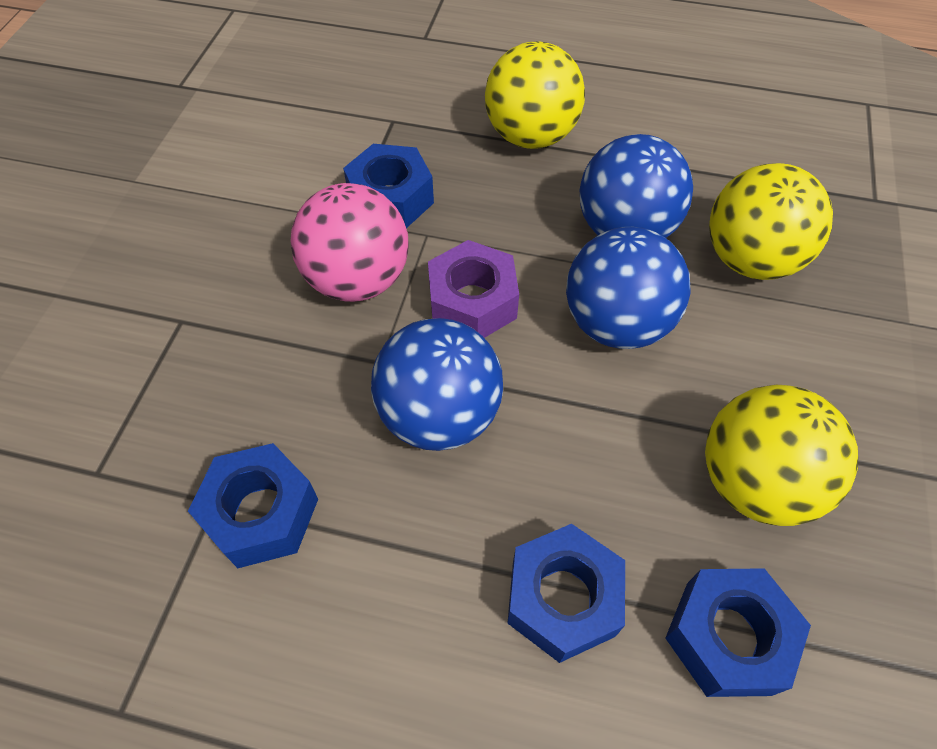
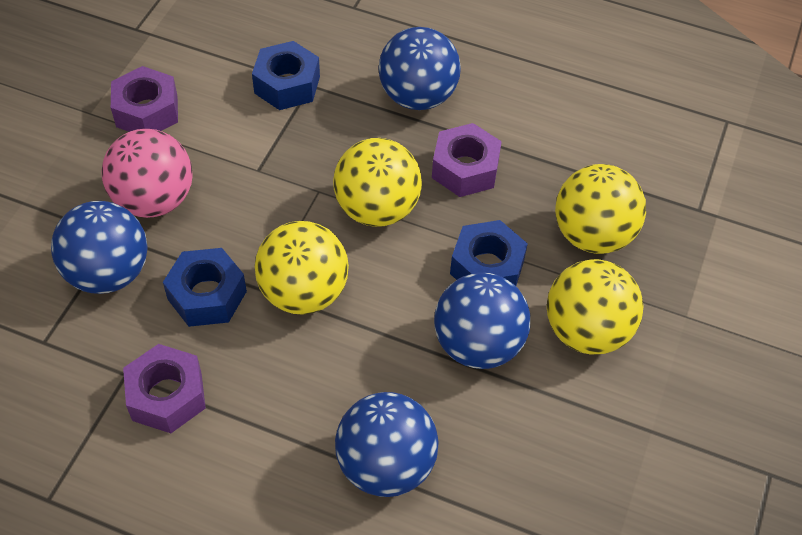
blue ball: 3 -> 4
blue nut: 4 -> 3
purple nut: 1 -> 3
yellow ball: 3 -> 4

